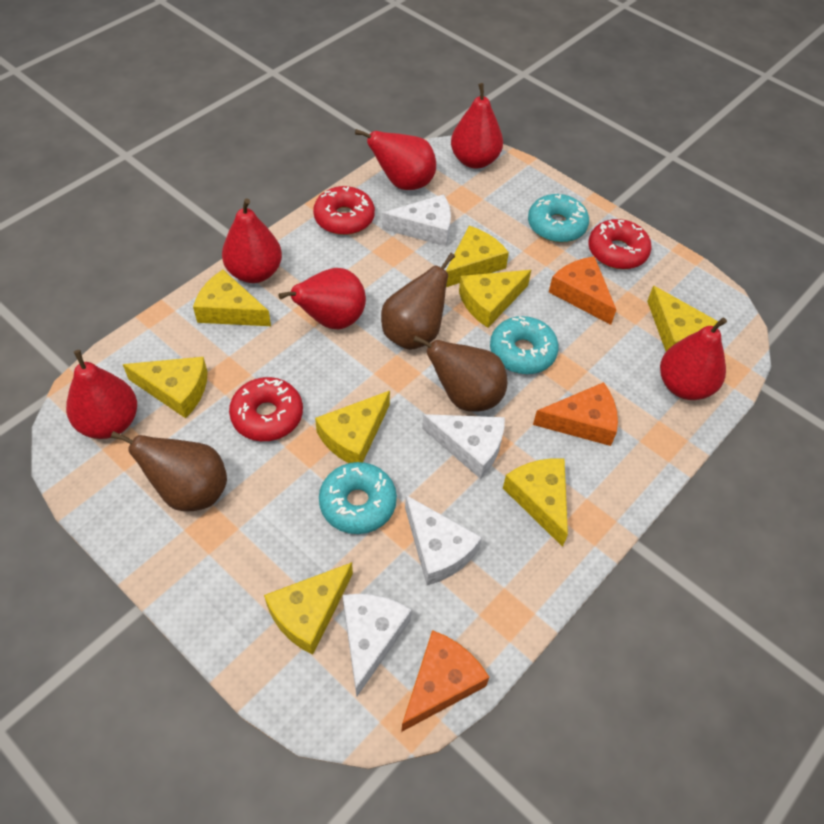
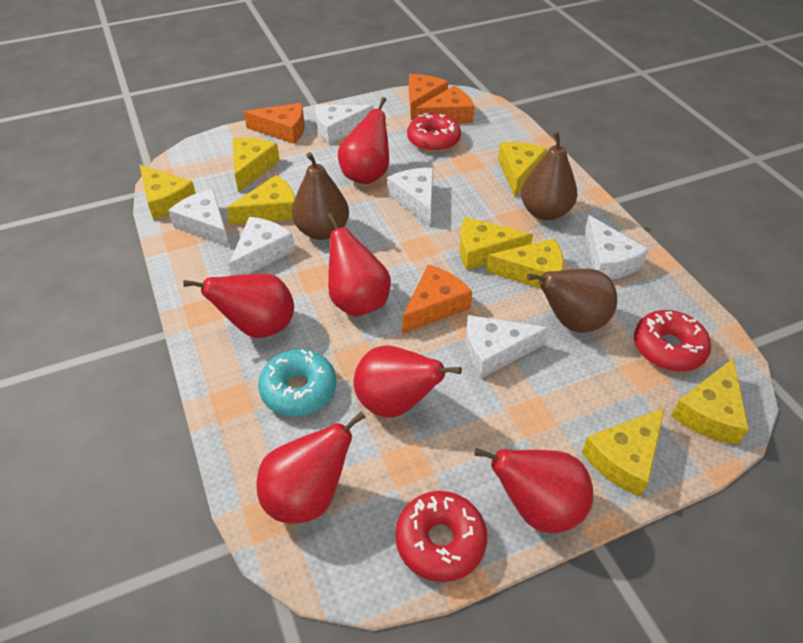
orange cheese: 3 -> 4
turquoise donut: 3 -> 1
white cheese: 4 -> 6

